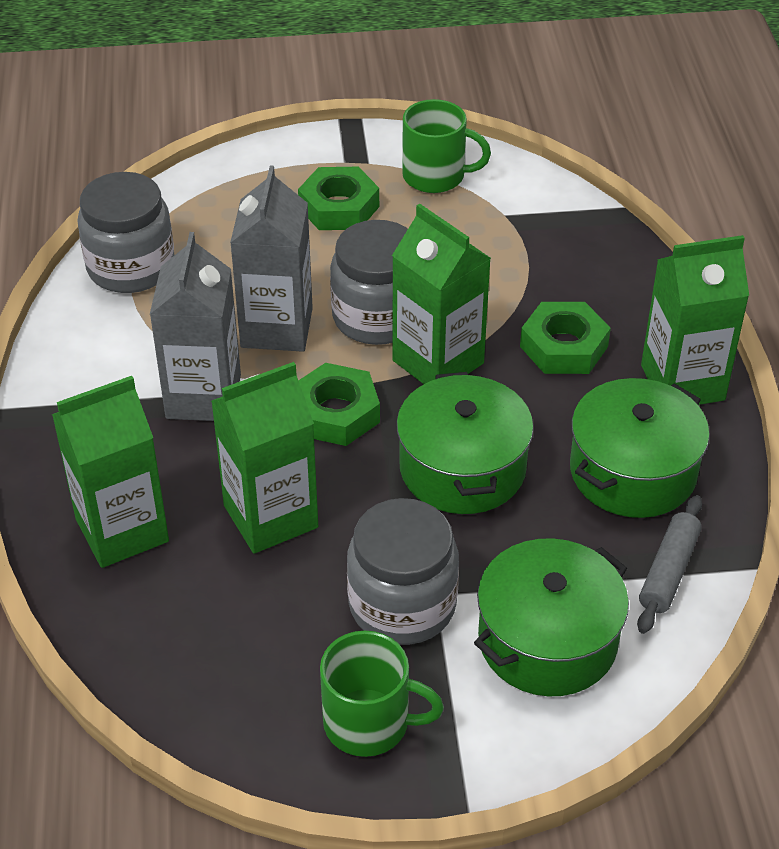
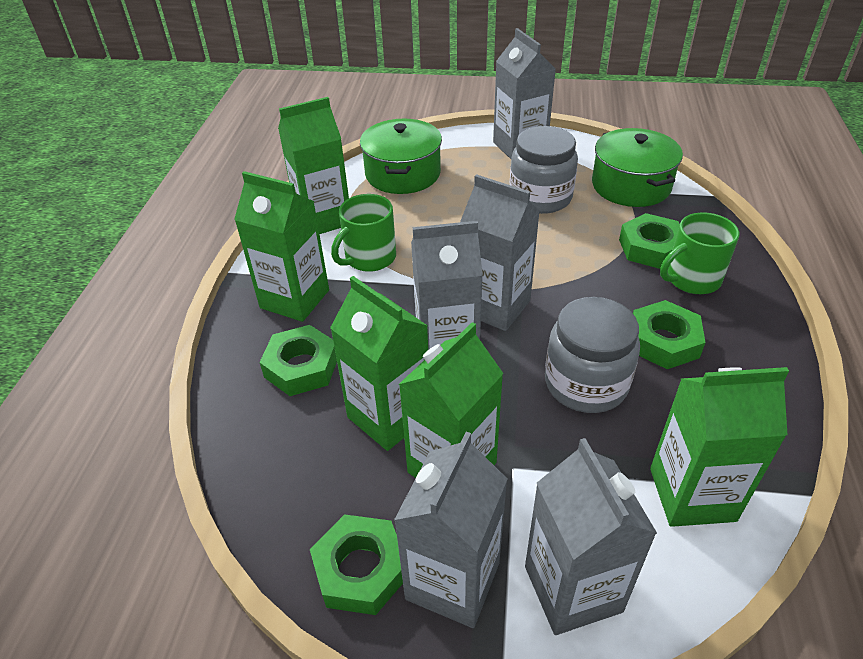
green carton: 4 -> 5
green nut: 3 -> 4
green pot: 3 -> 2
grey carton: 2 -> 5
grey jar: 3 -> 2
grey rolling pin: 1 -> 0

